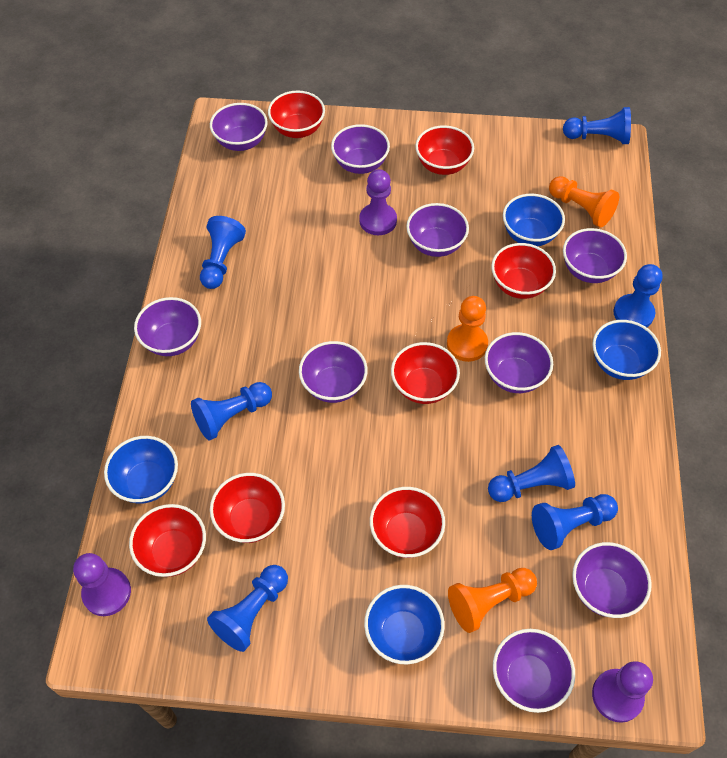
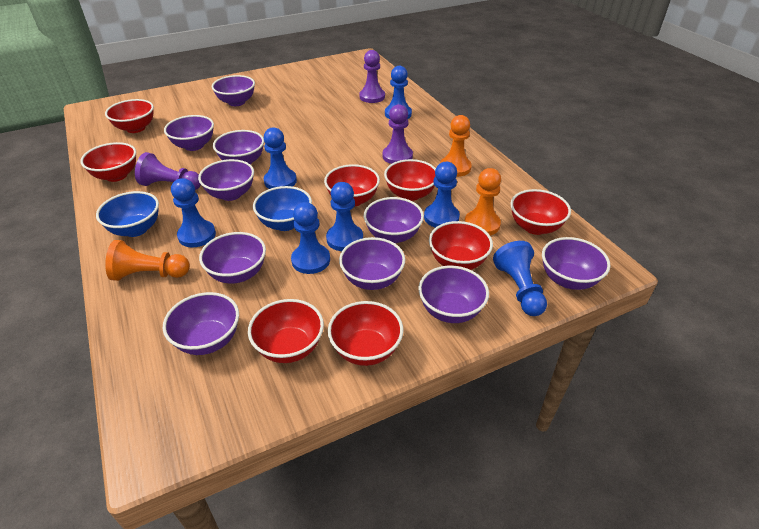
blue bowl: 4 -> 2
purple bowl: 9 -> 10
red bowl: 7 -> 8

